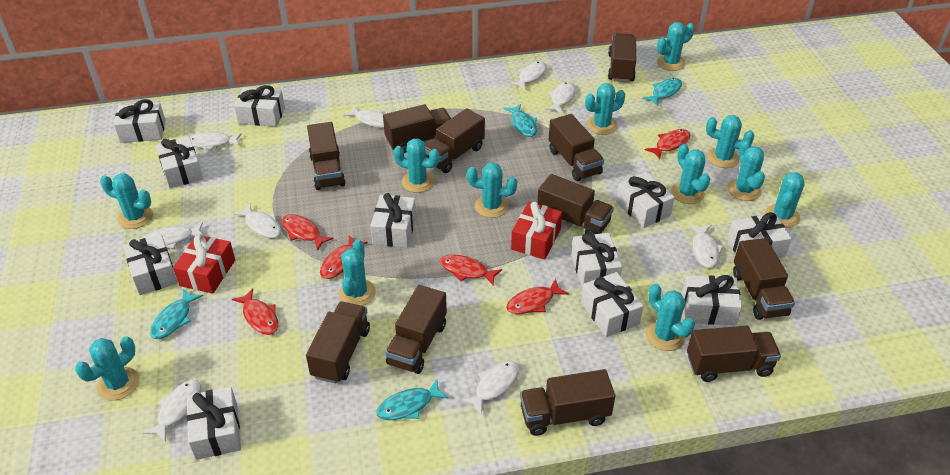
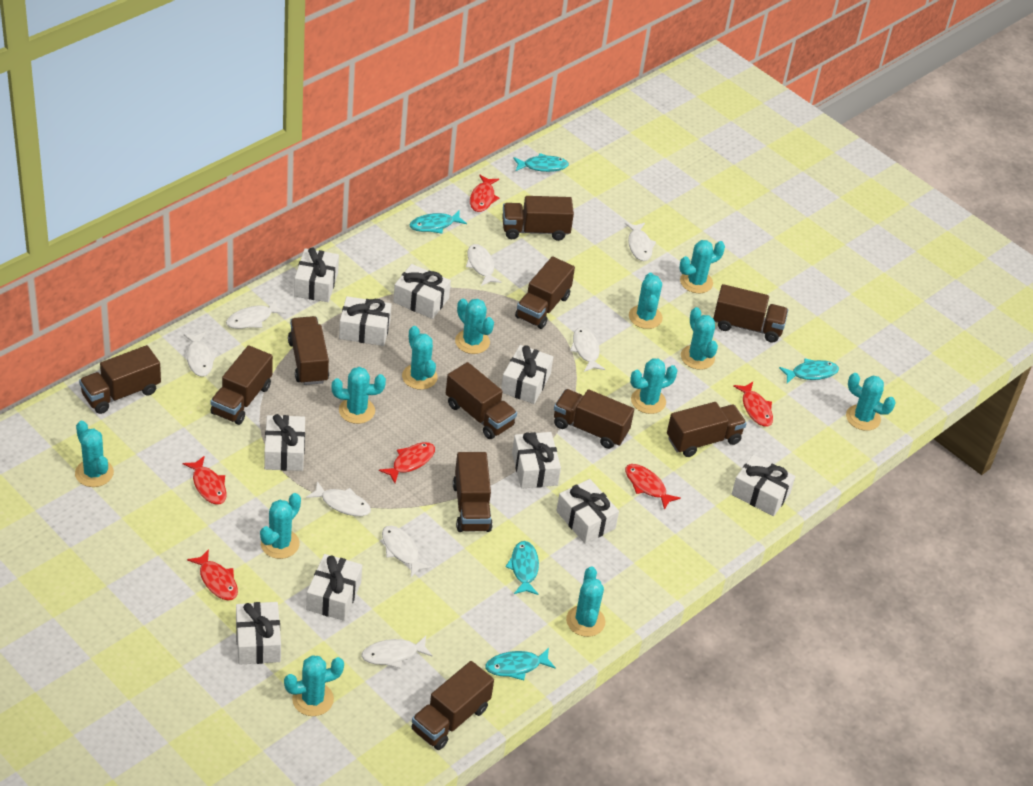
red gift: 2 -> 0
turquoise fish: 4 -> 5
white fish: 9 -> 8
white gift: 11 -> 10

